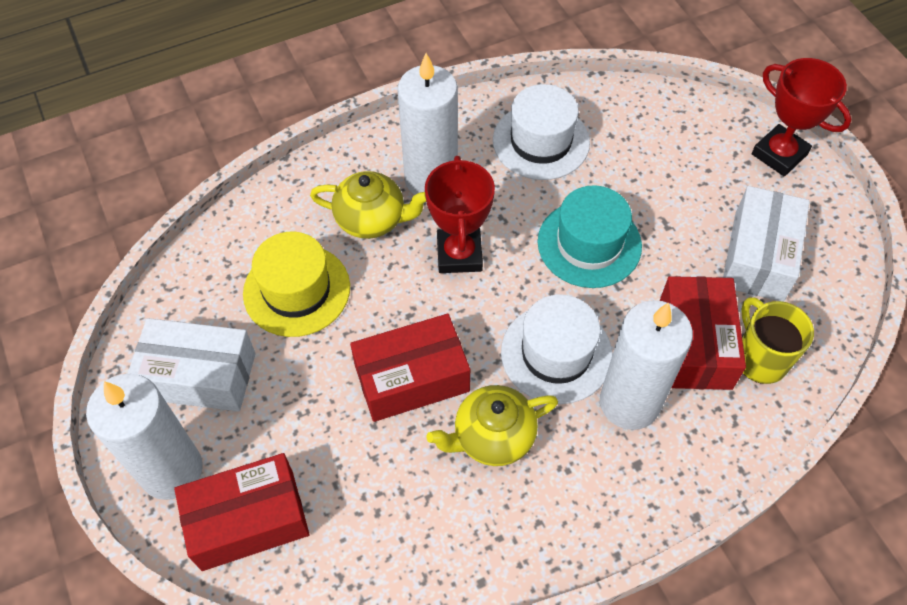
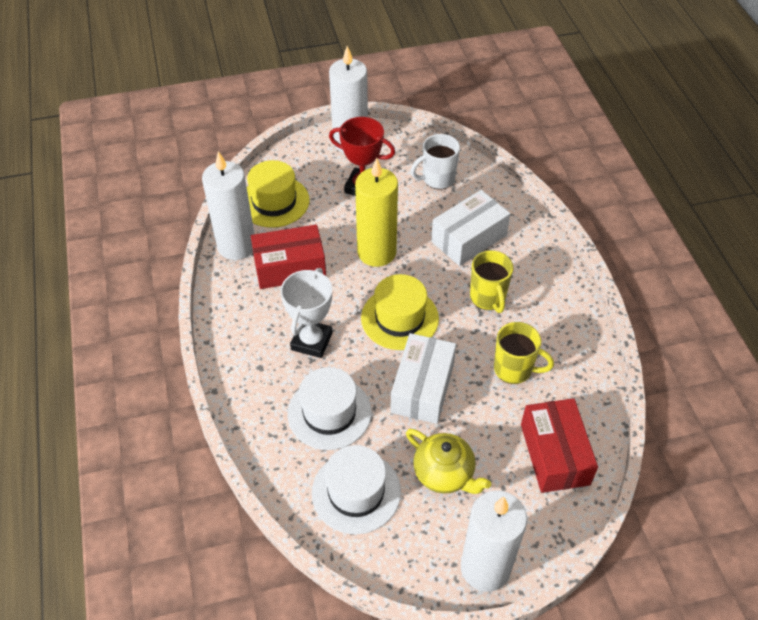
red box: 3 -> 2
red trophy: 2 -> 1
turquoise hat: 1 -> 0
white mug: 0 -> 1
white trophy: 0 -> 1
yellow candle: 0 -> 1
yellow hat: 1 -> 2
yellow mug: 1 -> 2
yellow teapot: 2 -> 1

